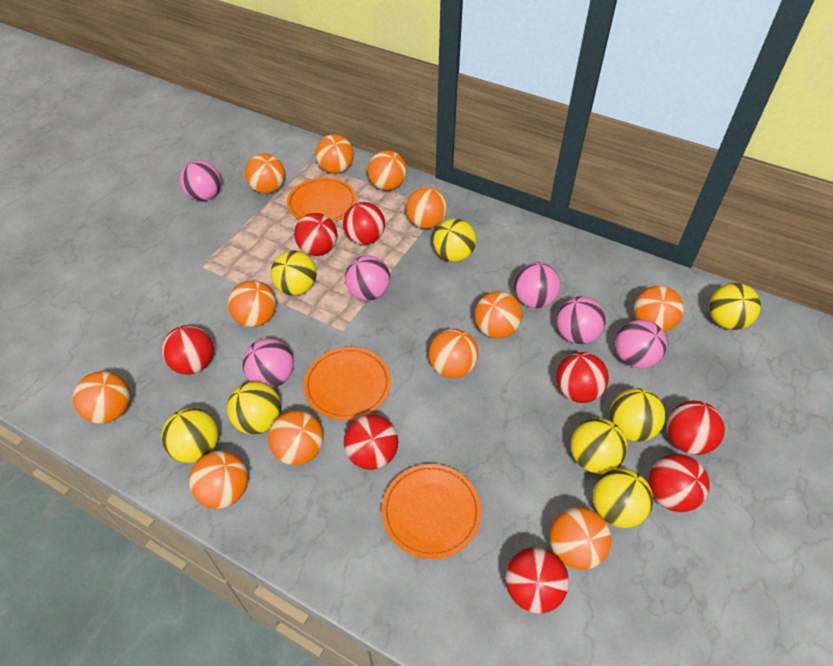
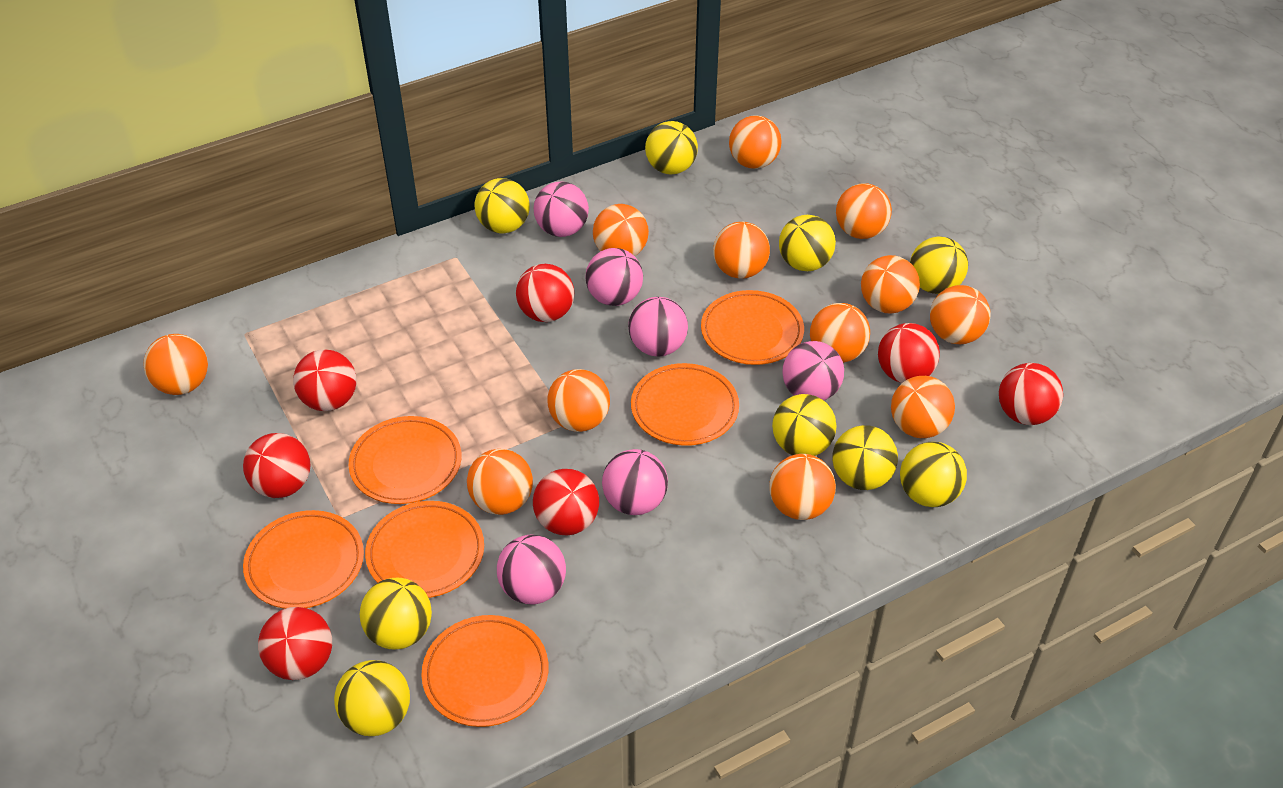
orange plate: 3 -> 6
red ball: 8 -> 7
yellow ball: 8 -> 9

